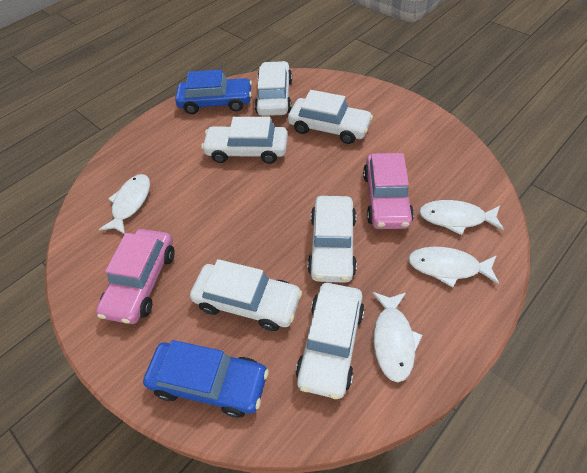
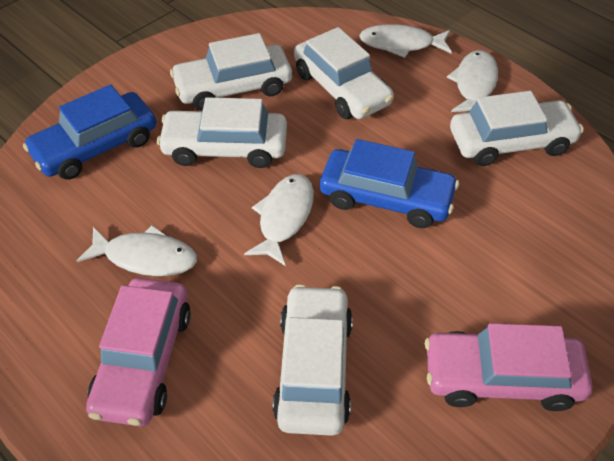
white car: 6 -> 5

